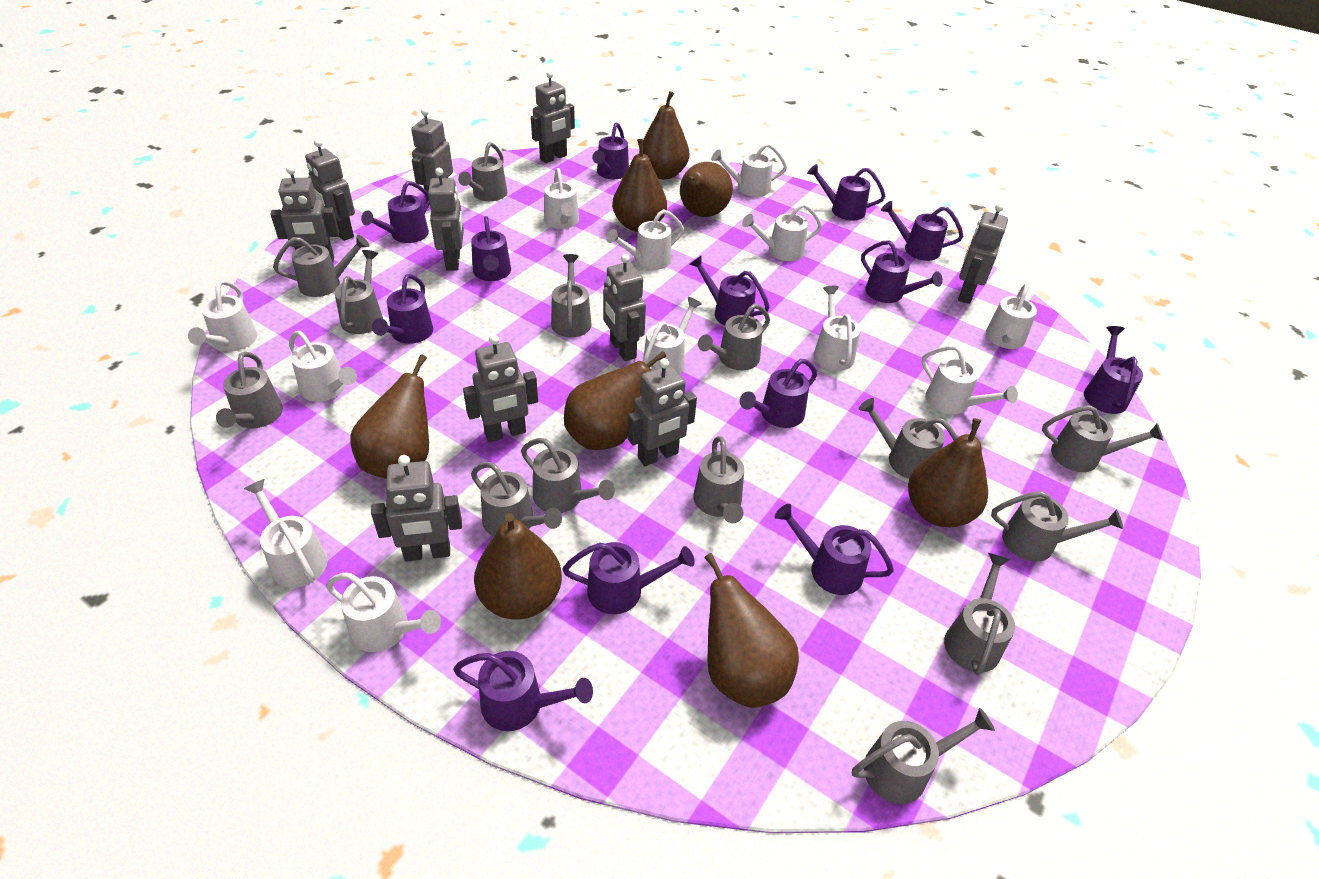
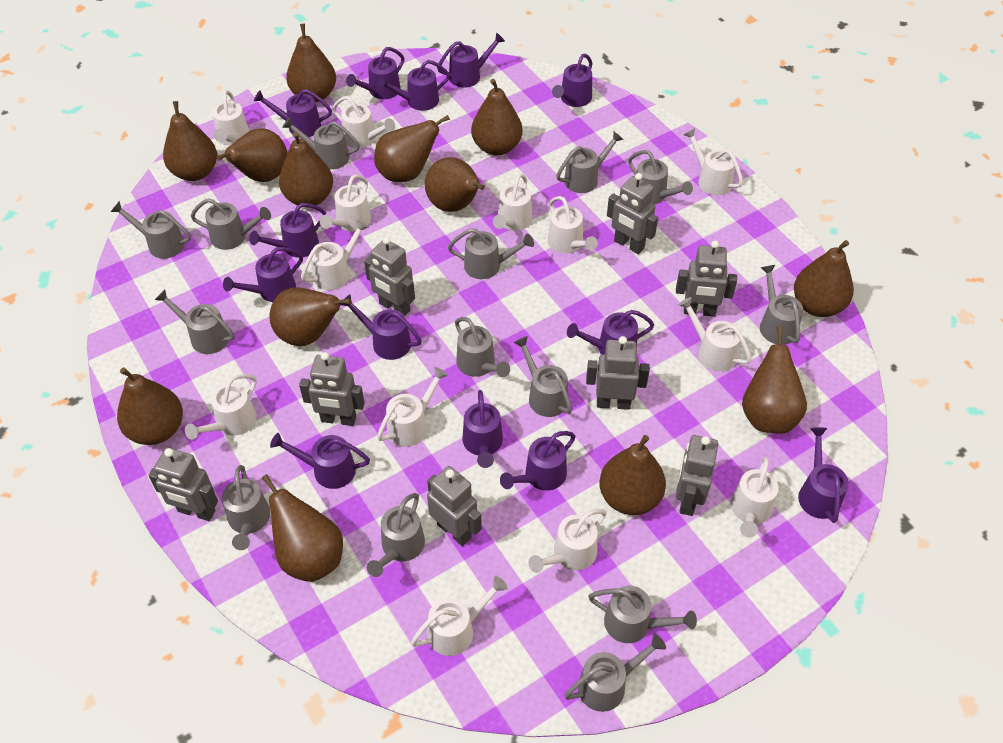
brown pear: 8 -> 13
grey robot: 10 -> 8
white watering can: 12 -> 13

